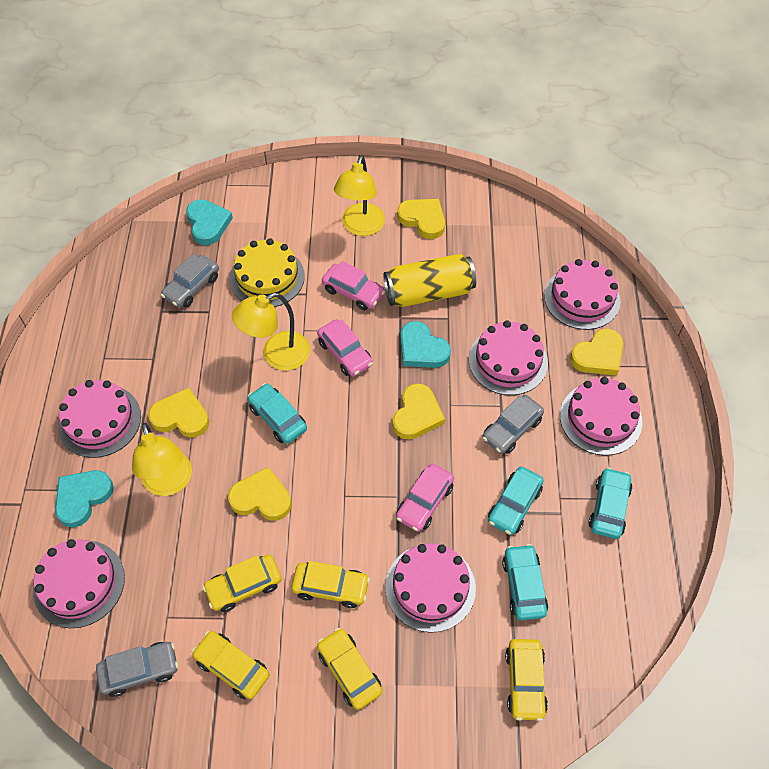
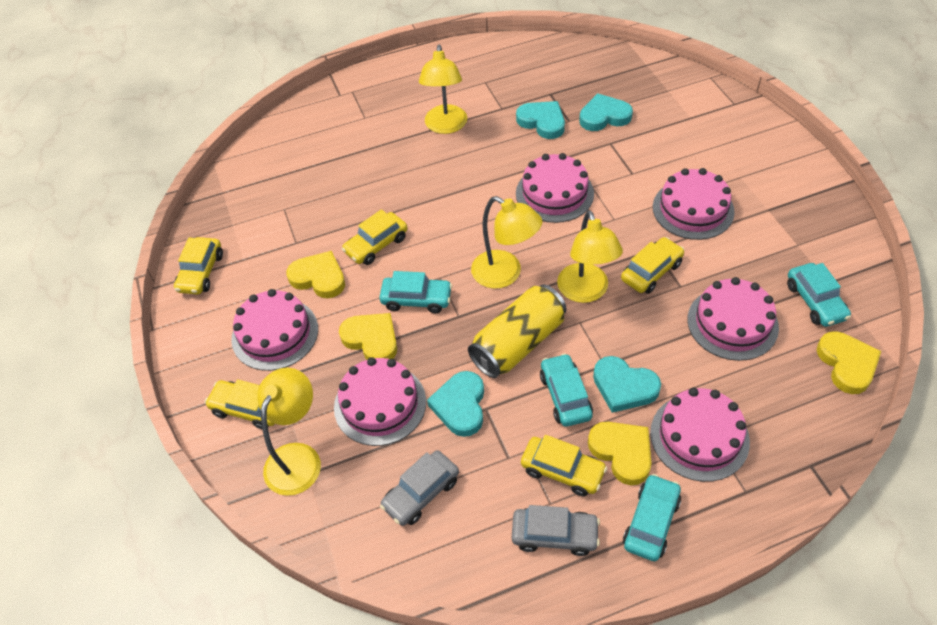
grey car: 3 -> 2
pink car: 3 -> 0
turquoise heart: 3 -> 4
yellow cake: 1 -> 0
yellow heart: 5 -> 4
yellow lamp: 3 -> 4

